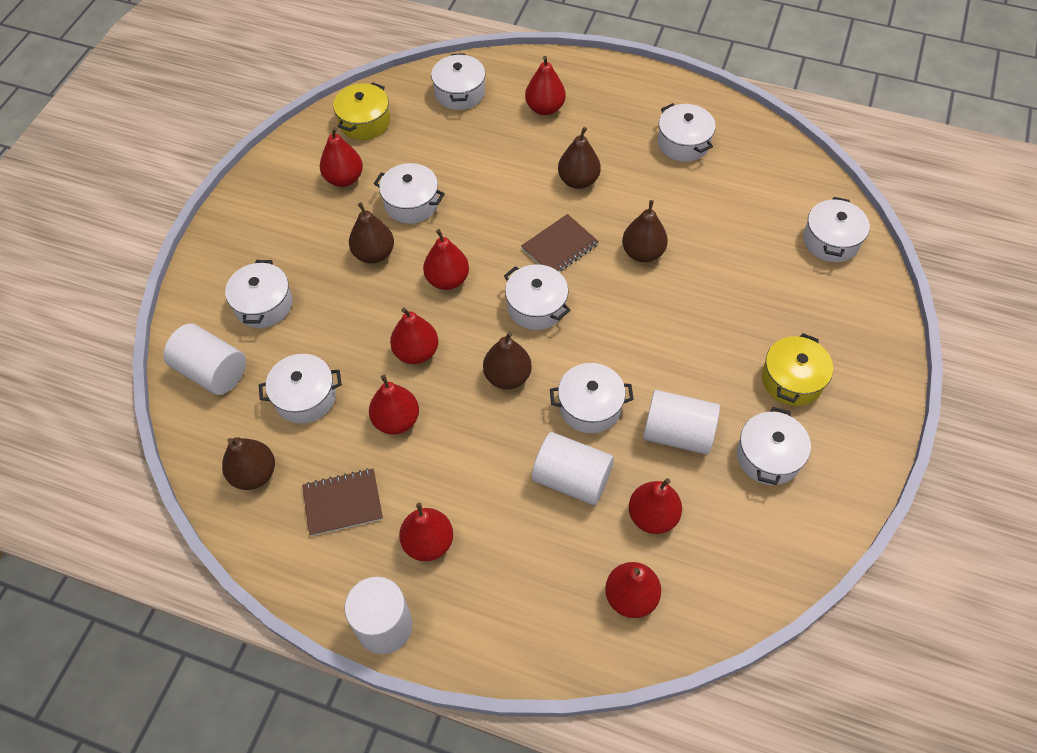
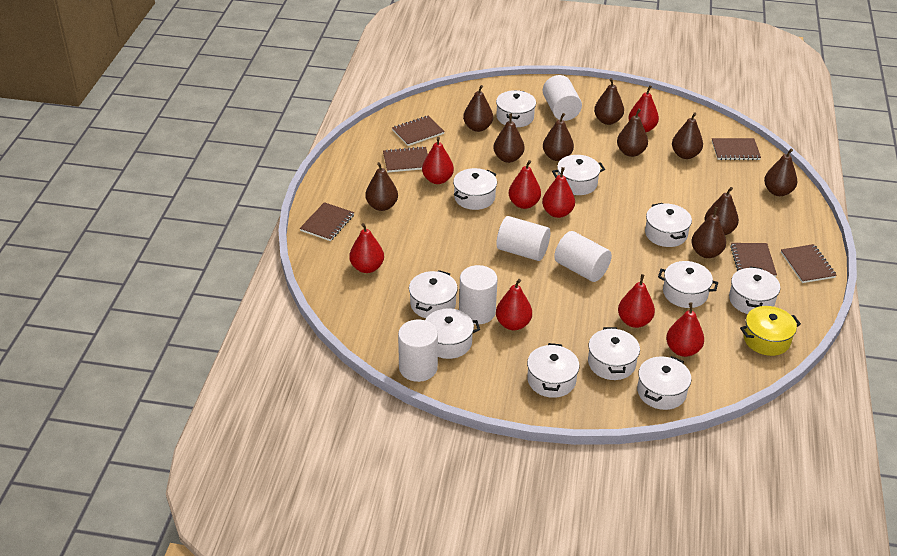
brown notebook: 2 -> 6
brown pear: 5 -> 10
white cylinder: 4 -> 5
white pot: 9 -> 11
yellow pot: 2 -> 1

